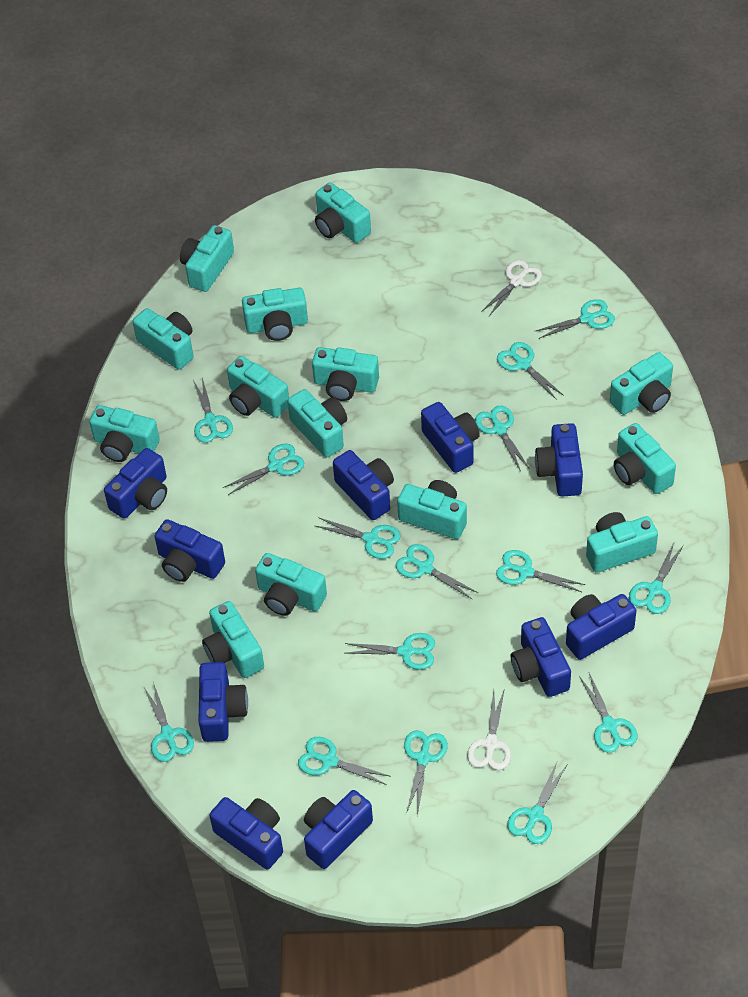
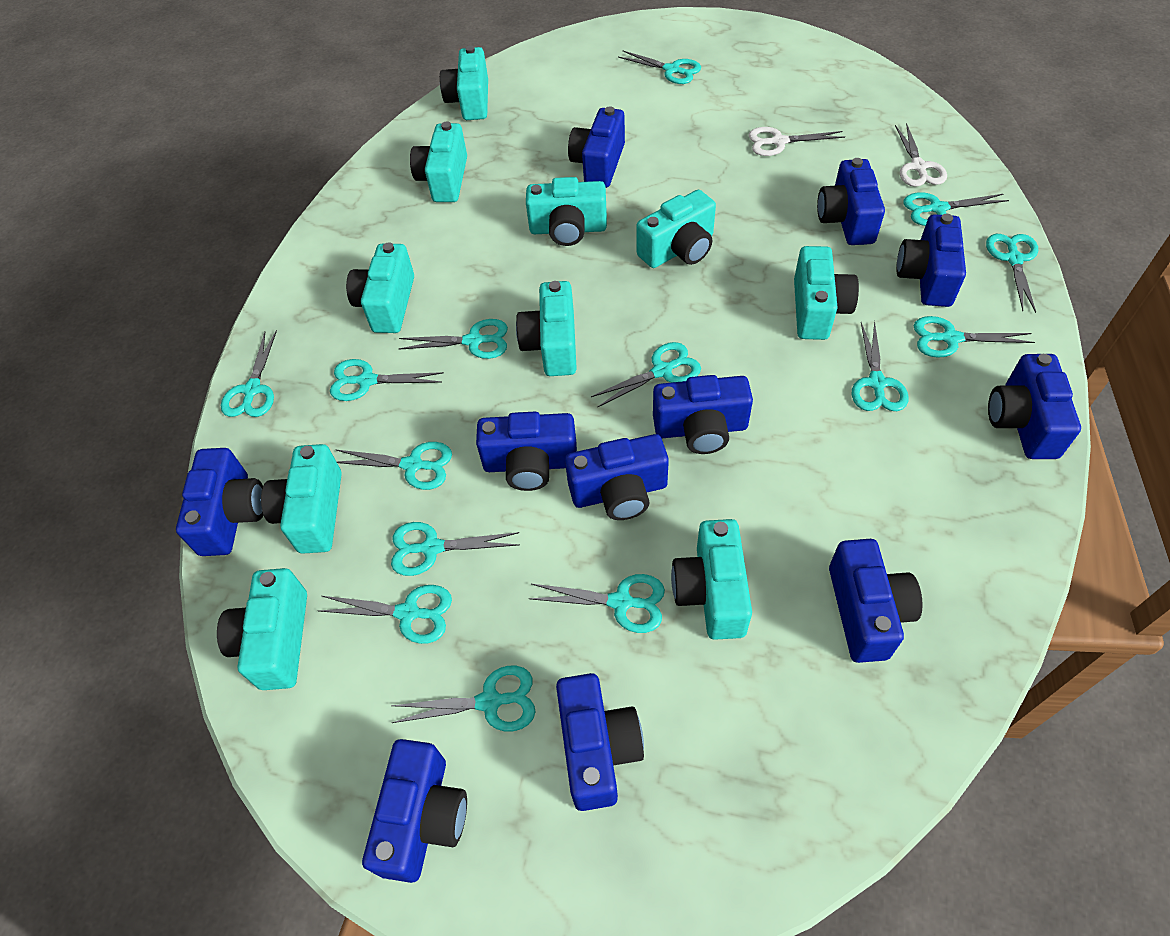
blue camera: 10 -> 11
turquoise camera: 14 -> 10
turquoise scissors: 15 -> 14

